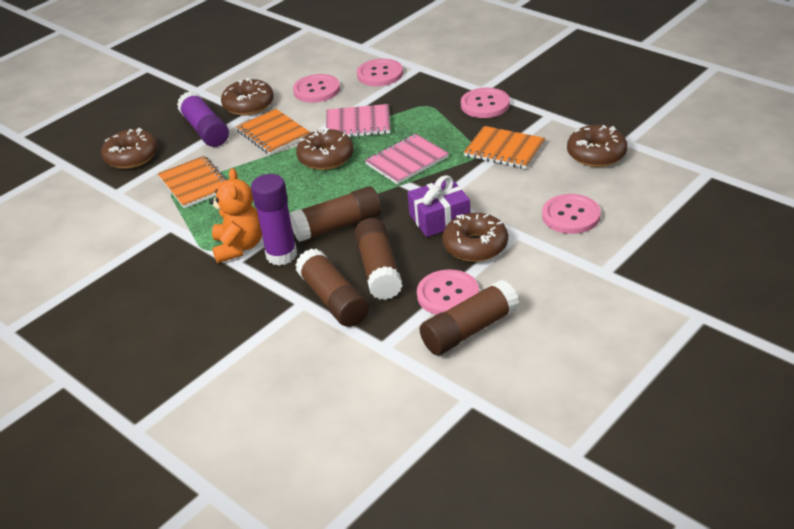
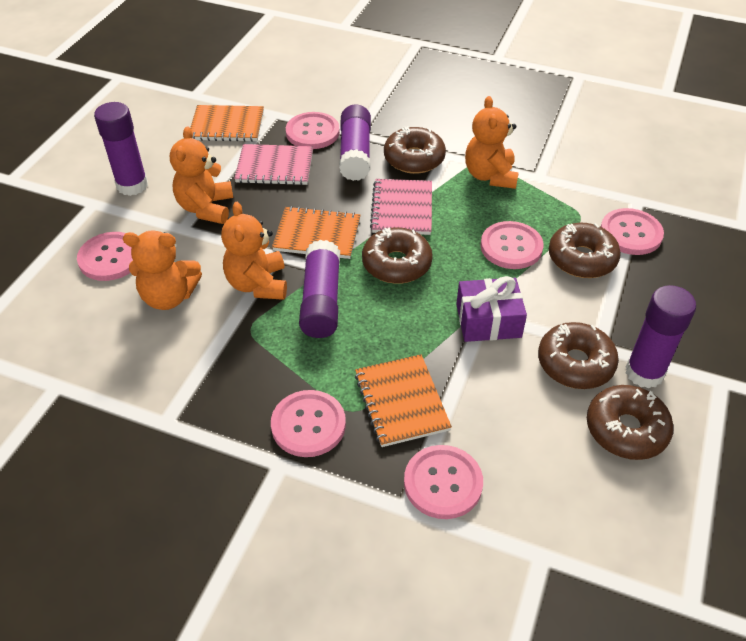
brown glue stick: 4 -> 0
orange teddy bear: 1 -> 4
pink button: 5 -> 6
purple glue stick: 2 -> 4

